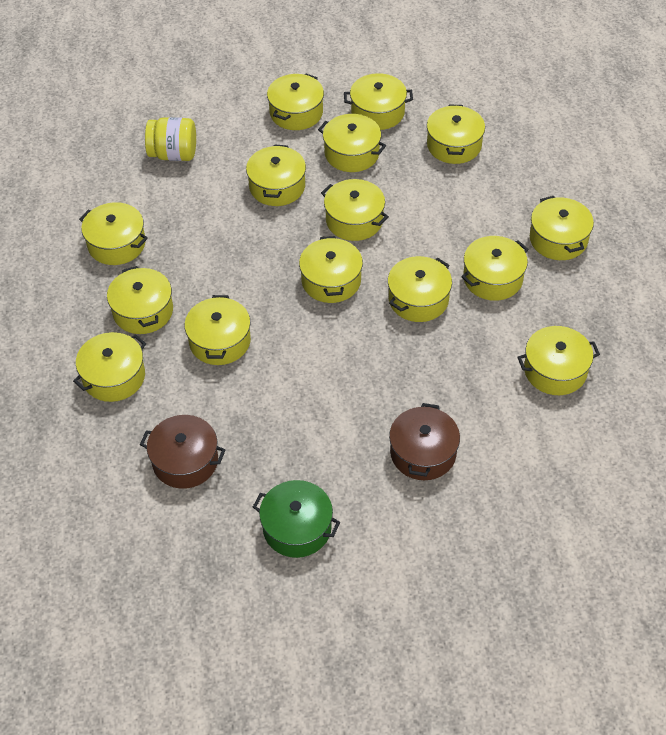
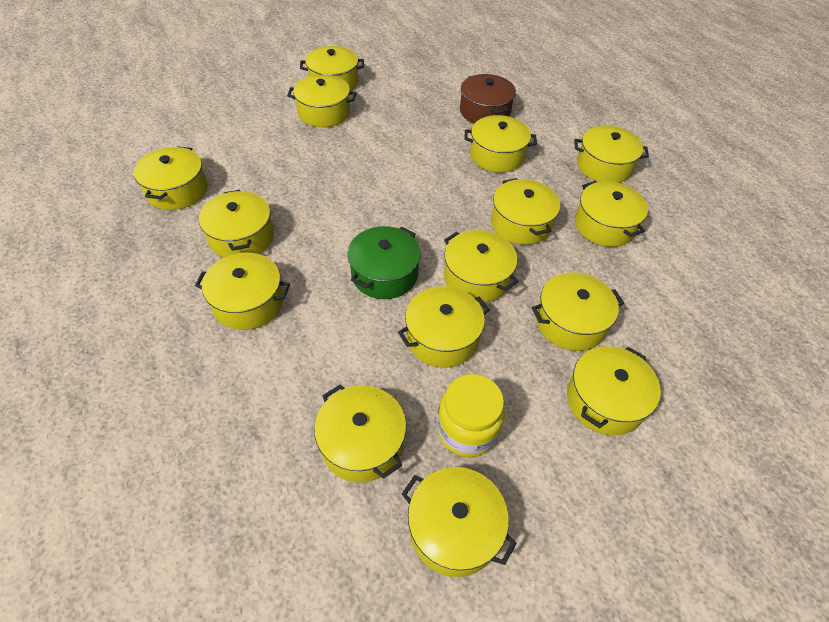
brown pot: 2 -> 1

